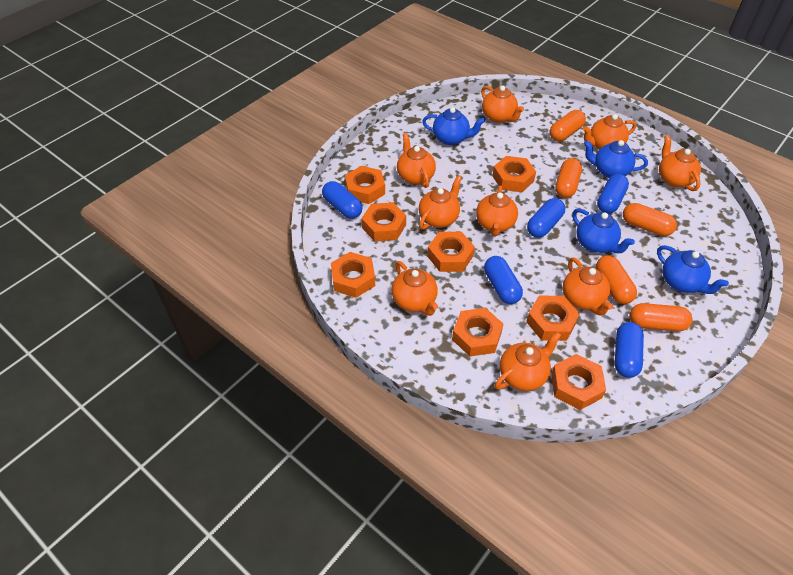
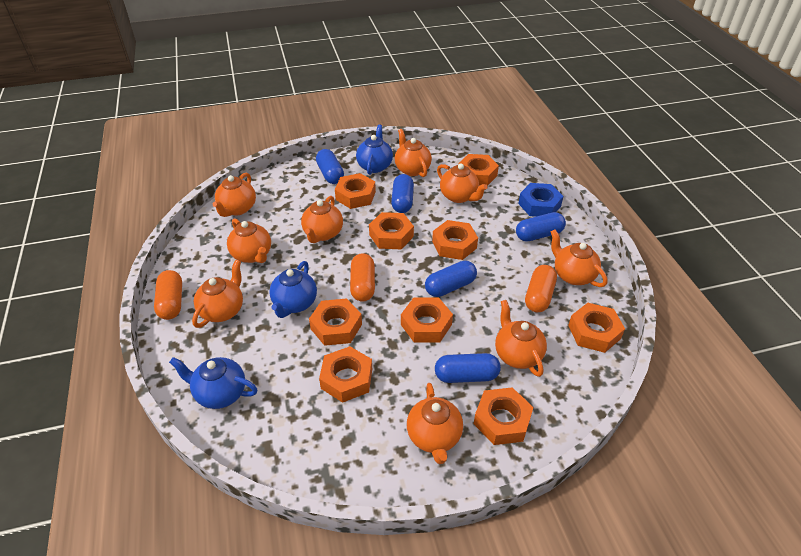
blue nut: 0 -> 1
blue teapot: 4 -> 3
orange capsule: 5 -> 3
orange nut: 8 -> 9

